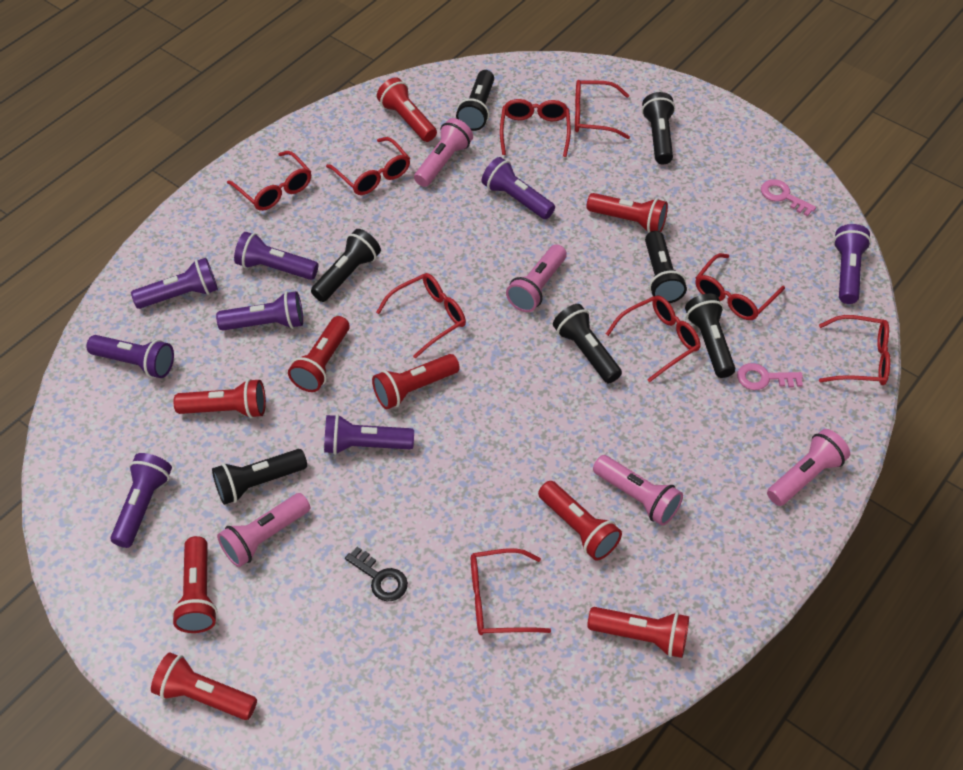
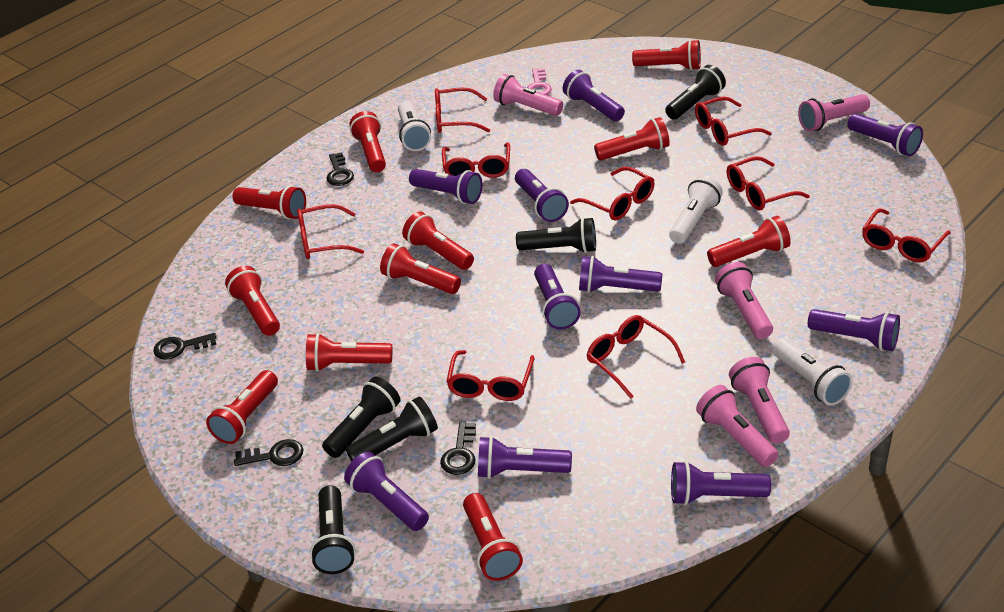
black flashlight: 7 -> 5
black key: 1 -> 4
pink key: 2 -> 1
purple flashlight: 8 -> 10
red flashlight: 9 -> 11
white flashlight: 0 -> 3

